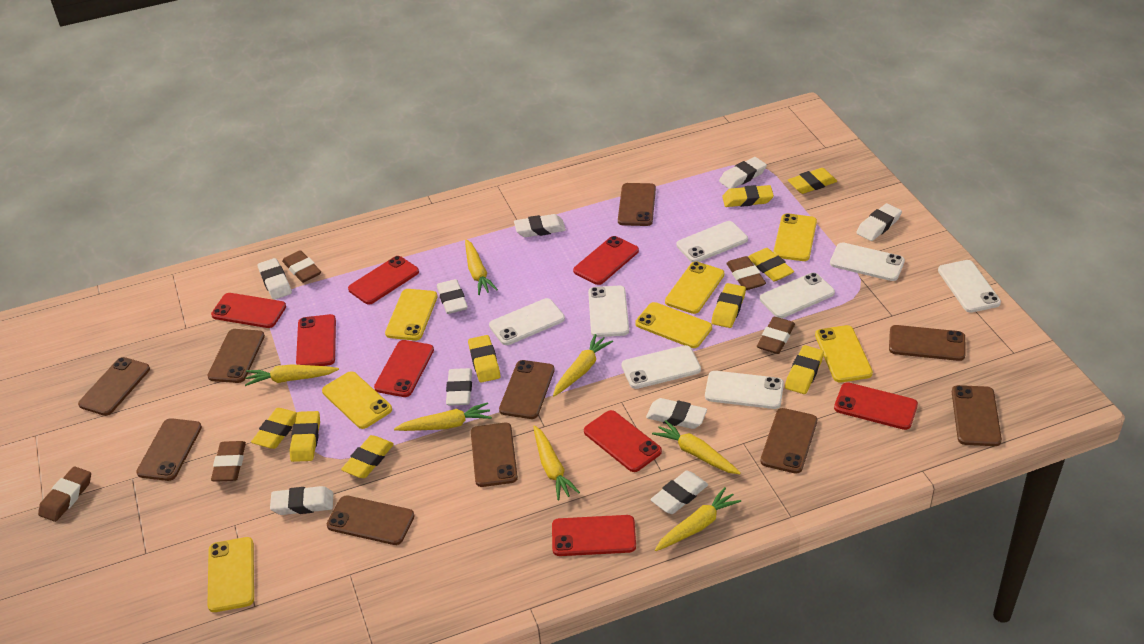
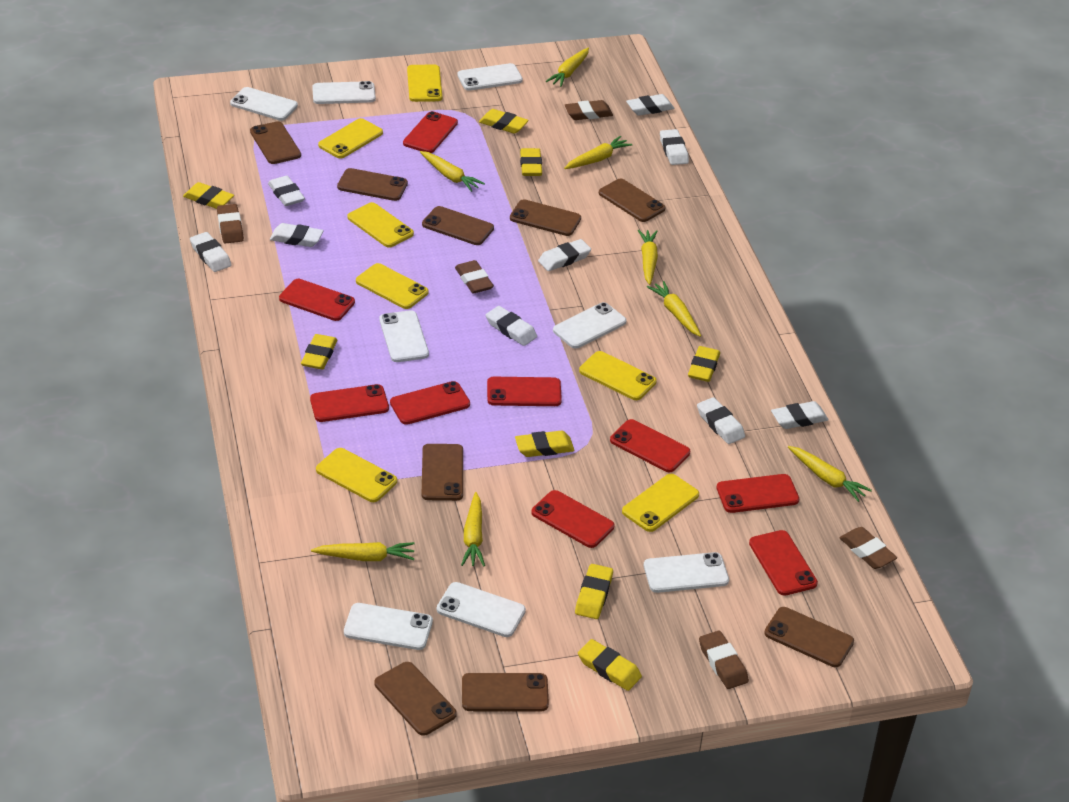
brown phone: 10 -> 9
red phone: 8 -> 9
yellow carrot: 7 -> 8
yellow eraser: 9 -> 8

